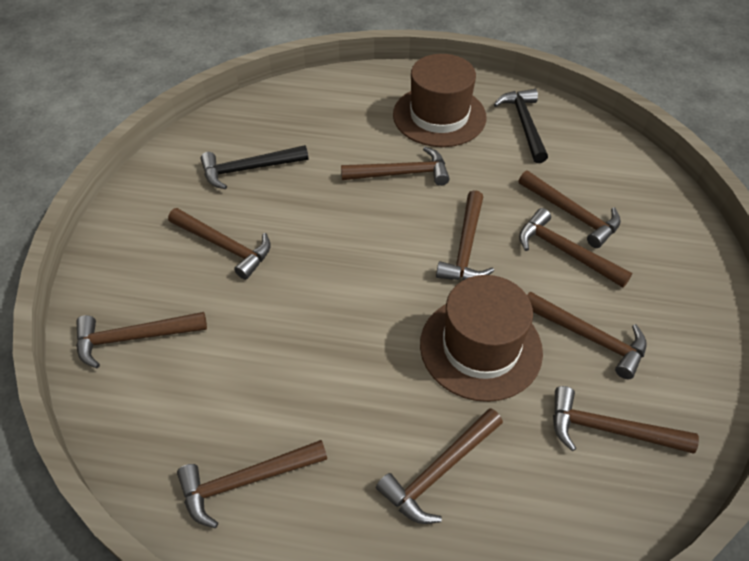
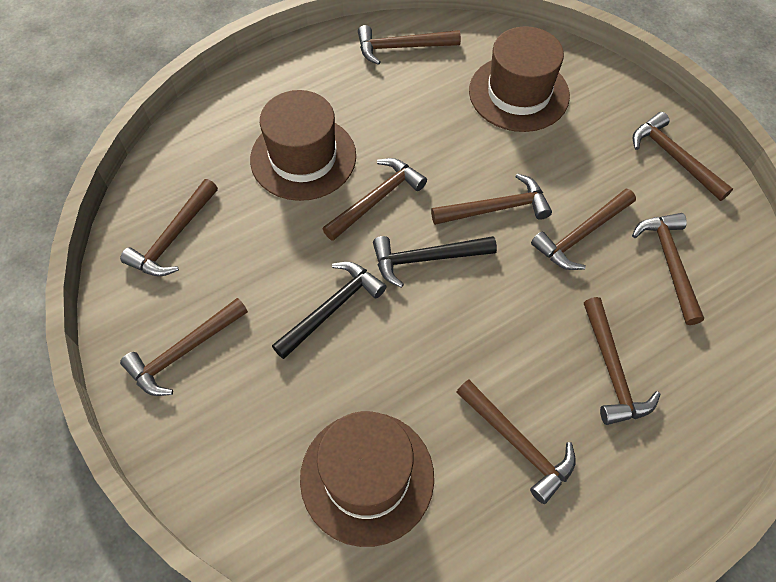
brown hat: 2 -> 3

